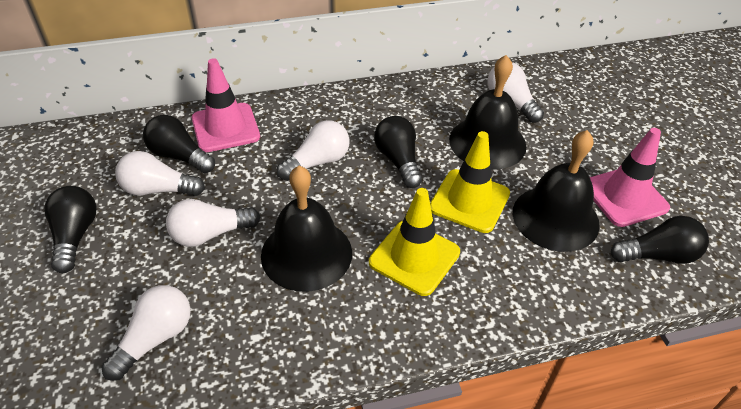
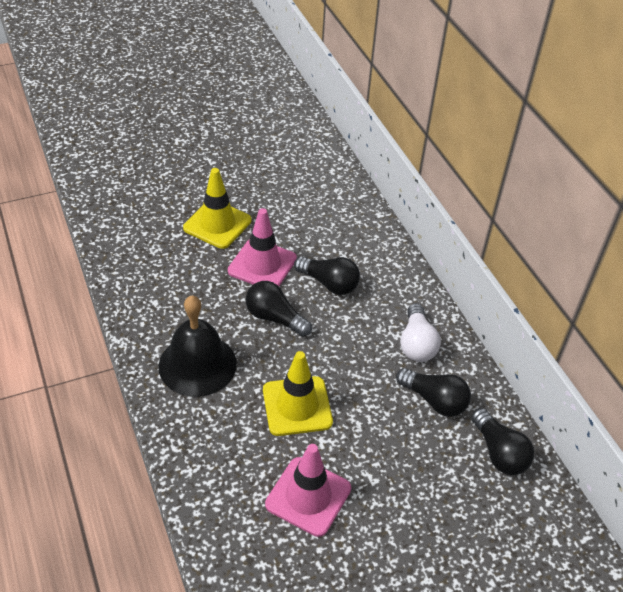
black bell: 3 -> 1
white light bulb: 5 -> 1

